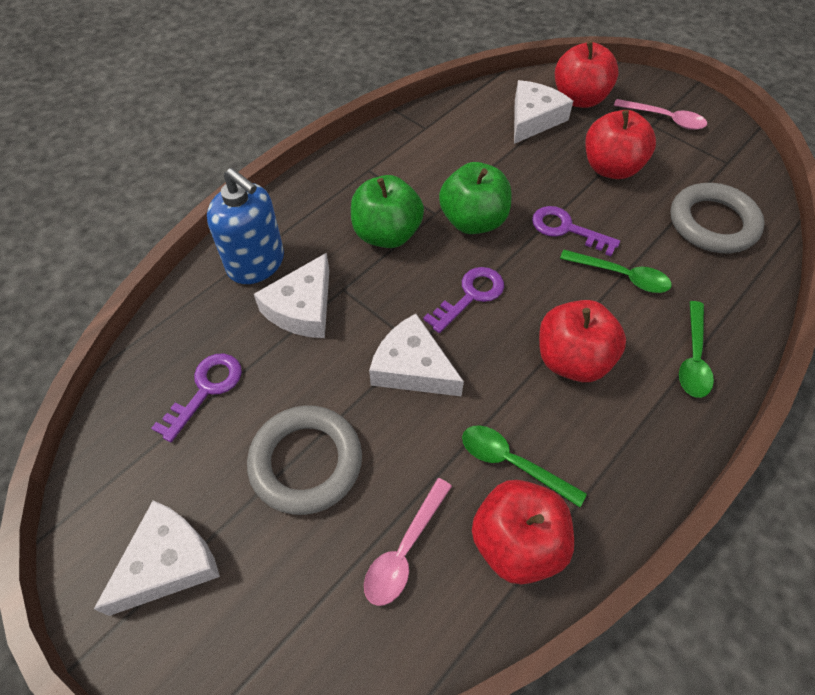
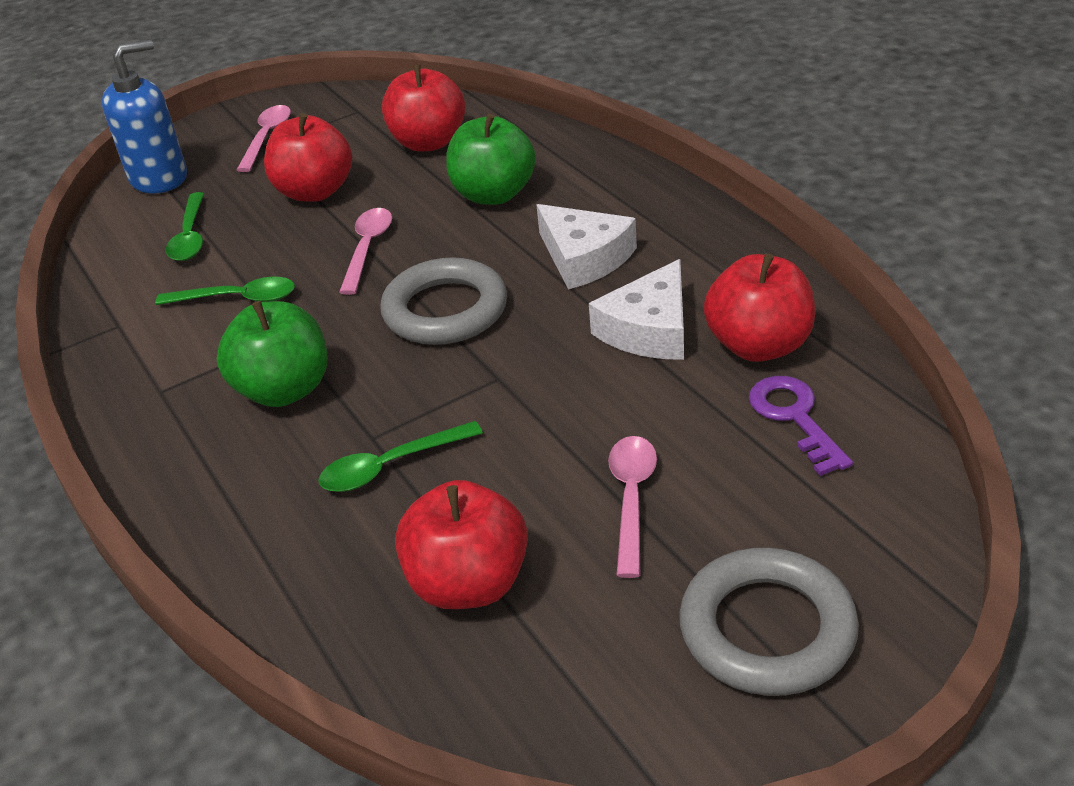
pink spoon: 2 -> 3
purple key: 3 -> 1
white cheese: 4 -> 2

